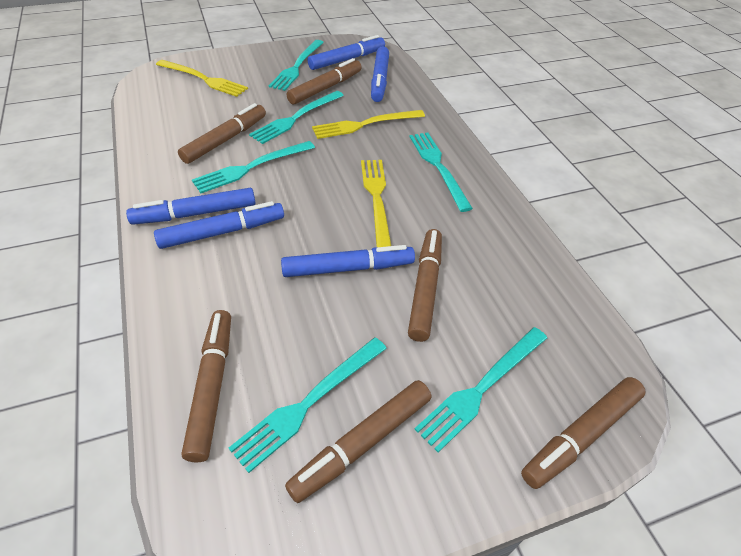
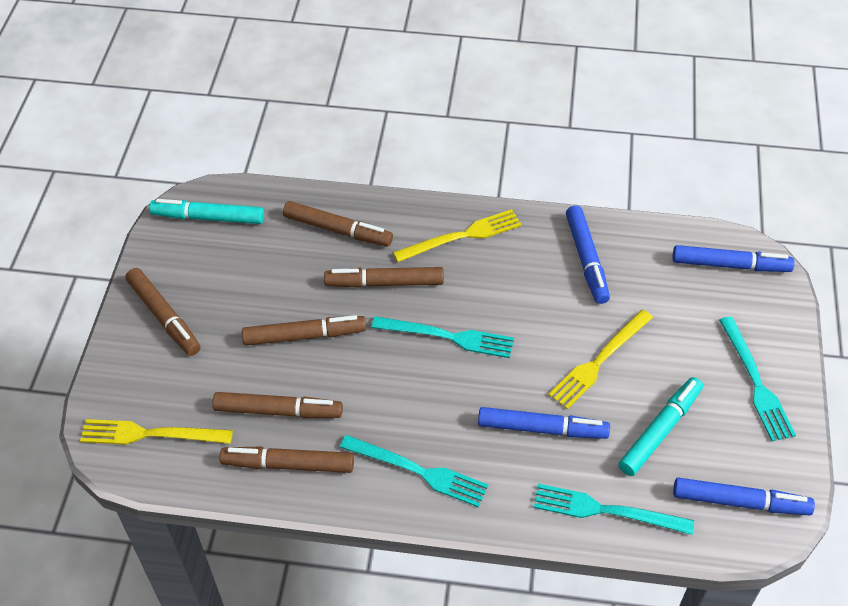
blue marker: 5 -> 4
turquoise fork: 6 -> 4
turquoise marker: 0 -> 2

